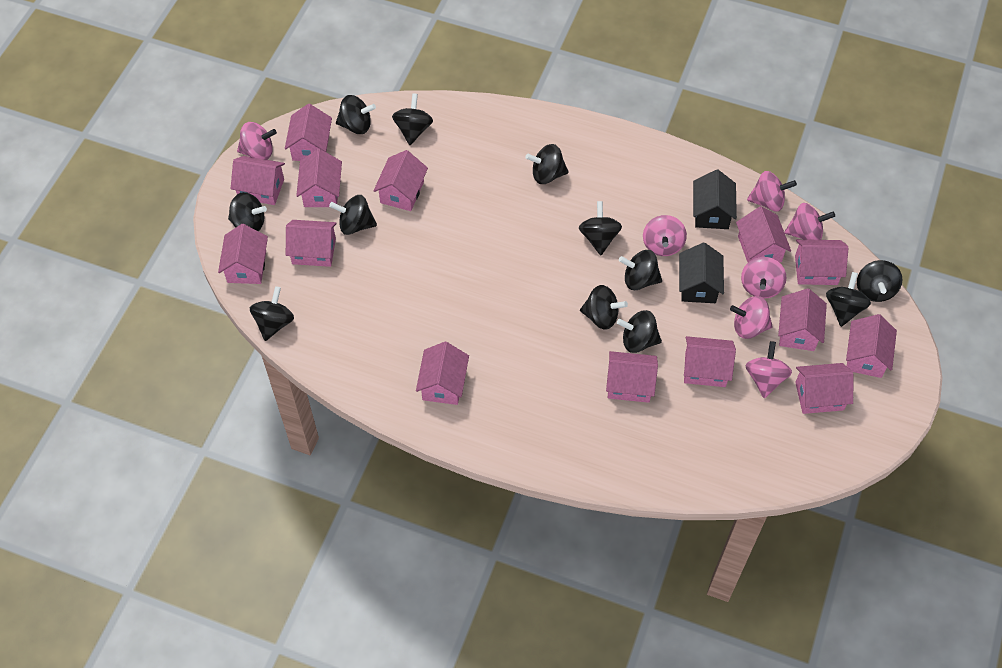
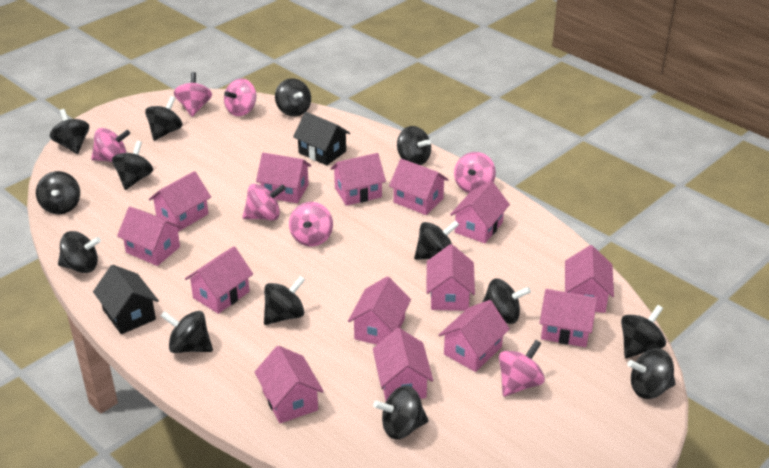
black spinning top: 12 -> 14

